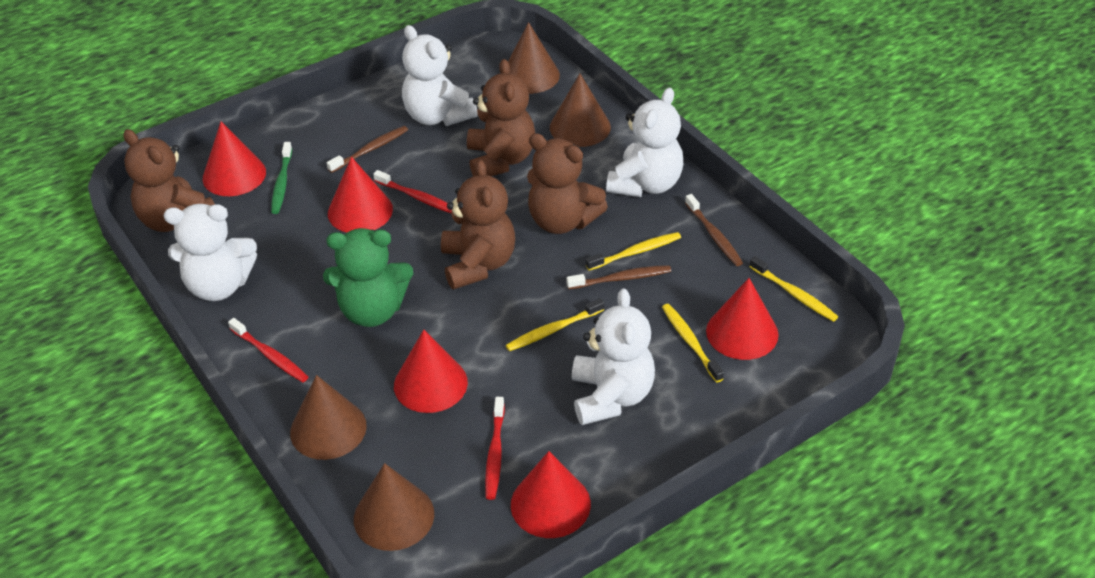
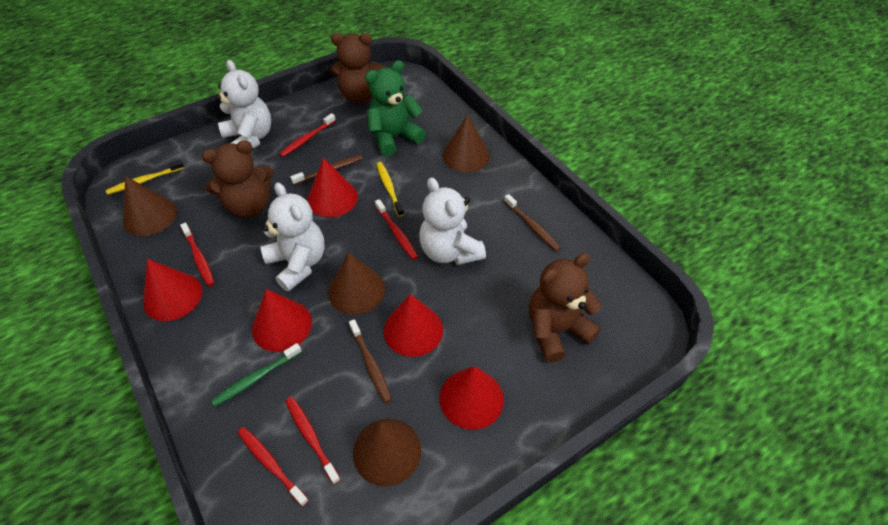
brown teddy bear: 4 -> 3
red toothbrush: 3 -> 5
white teddy bear: 4 -> 3
yellow toothbrush: 4 -> 2

